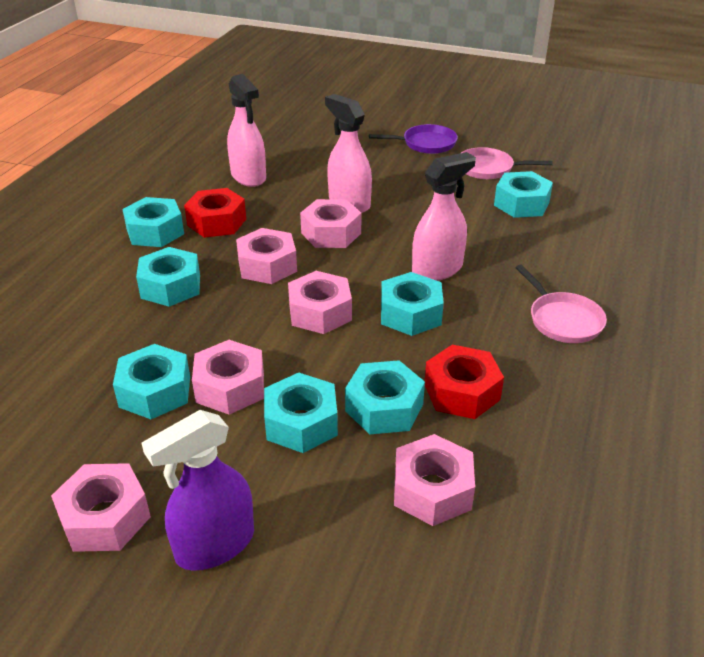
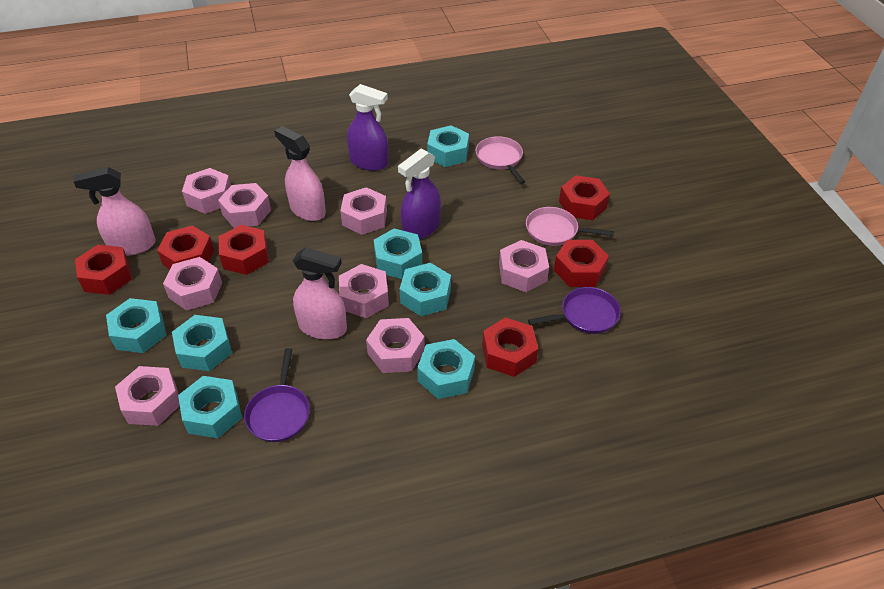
pink nut: 6 -> 8
purple pan: 1 -> 2
purple spray bottle: 1 -> 2
red nut: 2 -> 6

